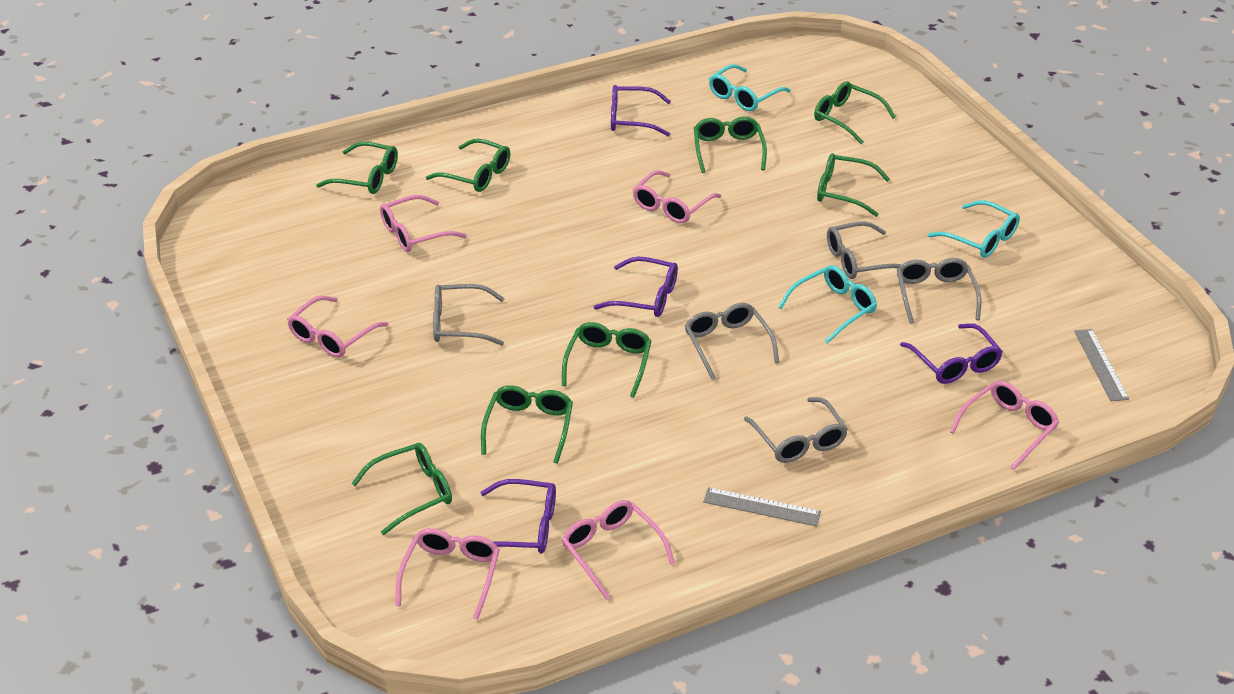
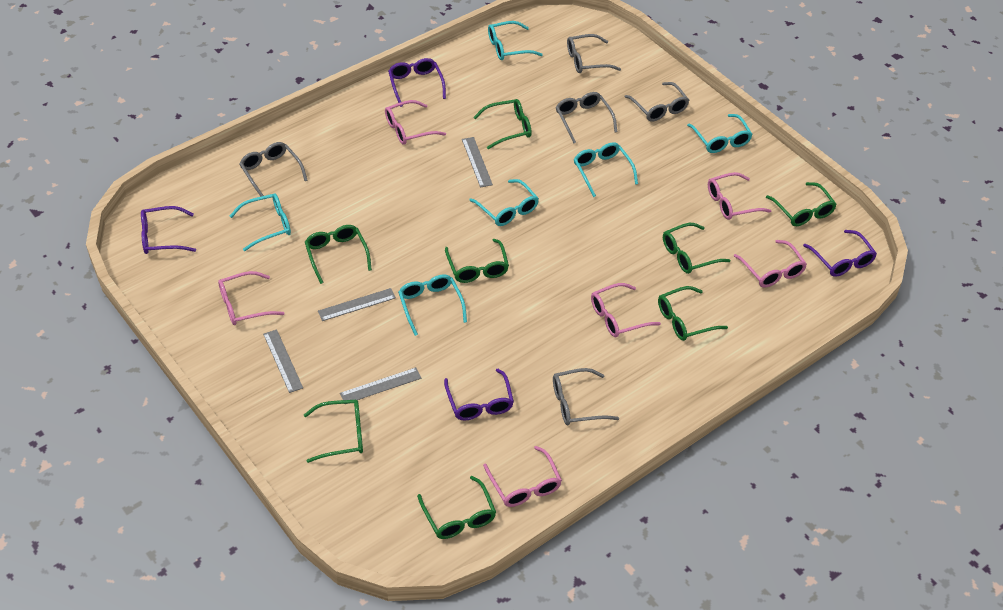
grey ruler: 2 -> 4
turquoise glasses: 3 -> 6

